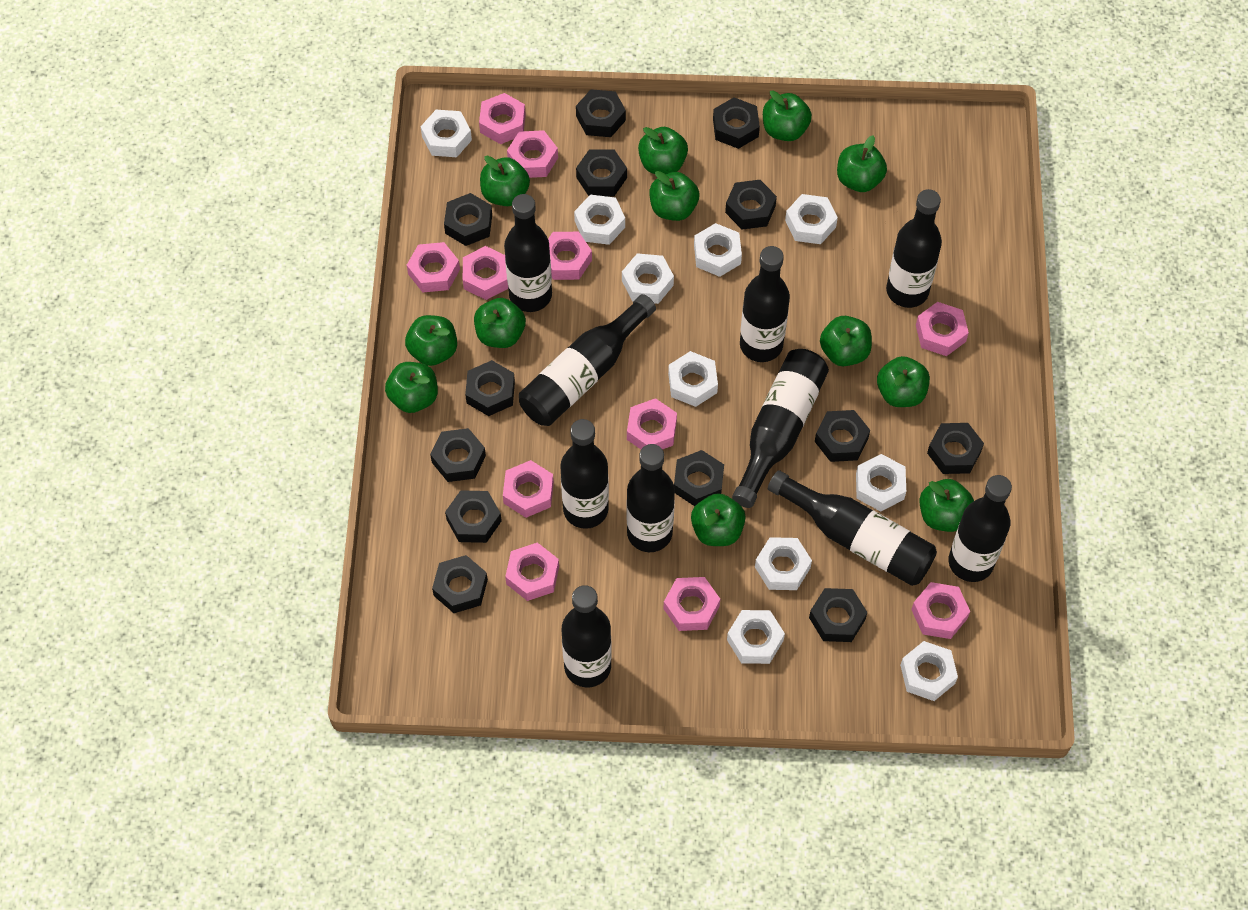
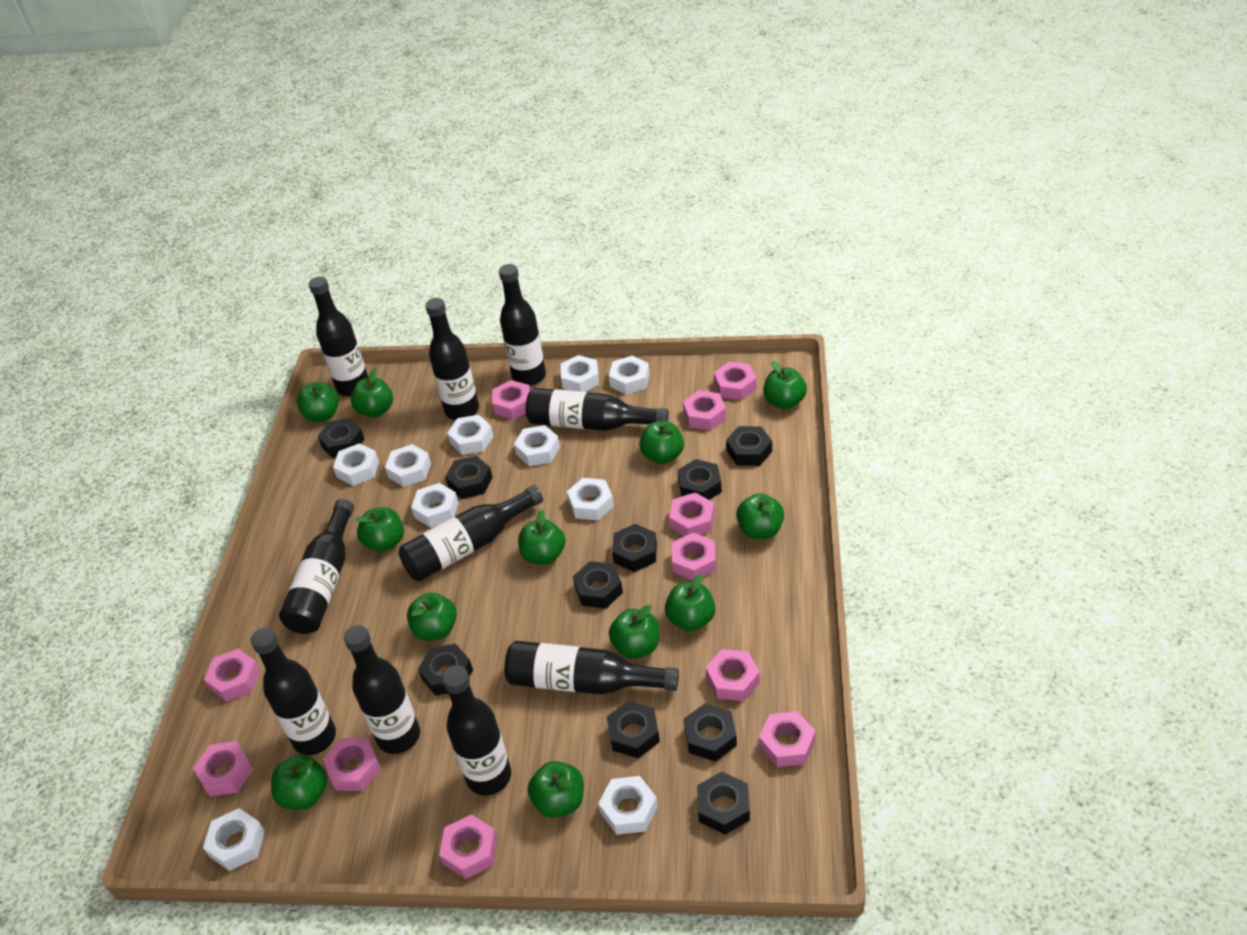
black nut: 13 -> 10

